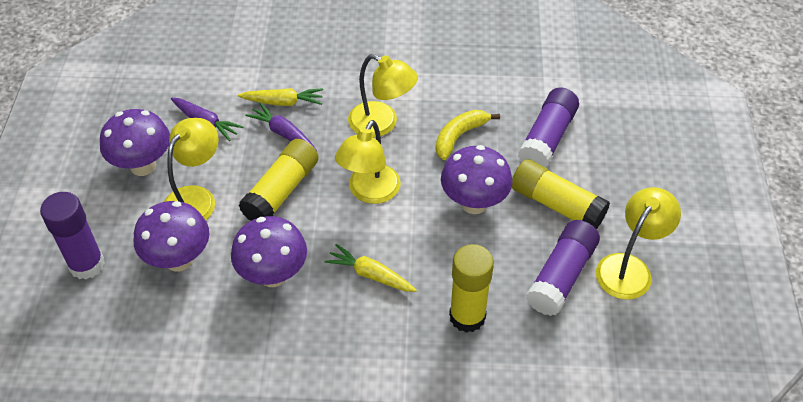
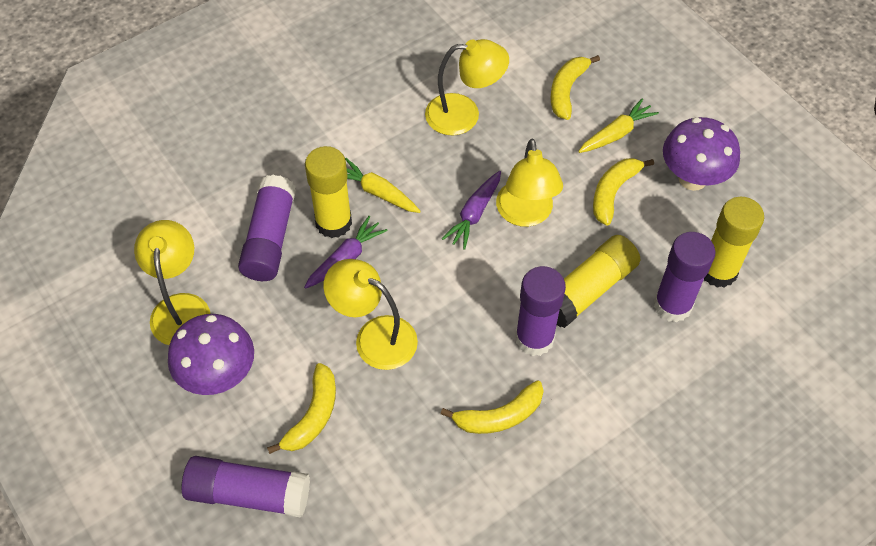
purple glue stick: 3 -> 4
purple mushroom: 4 -> 2
yellow banana: 1 -> 4

